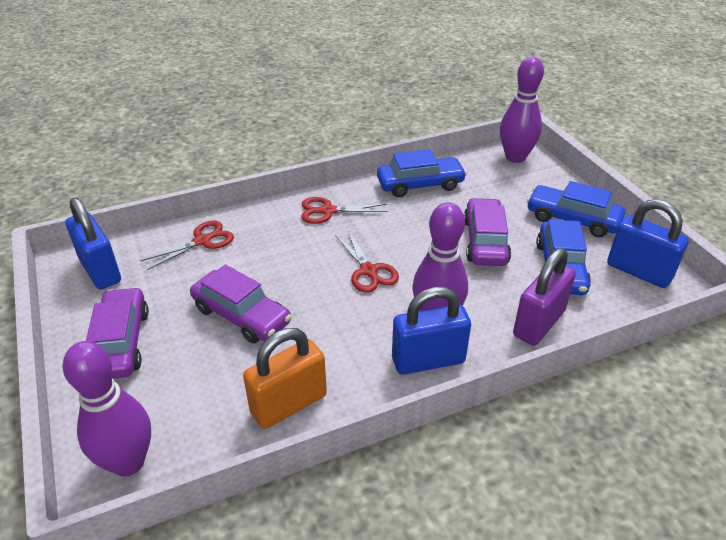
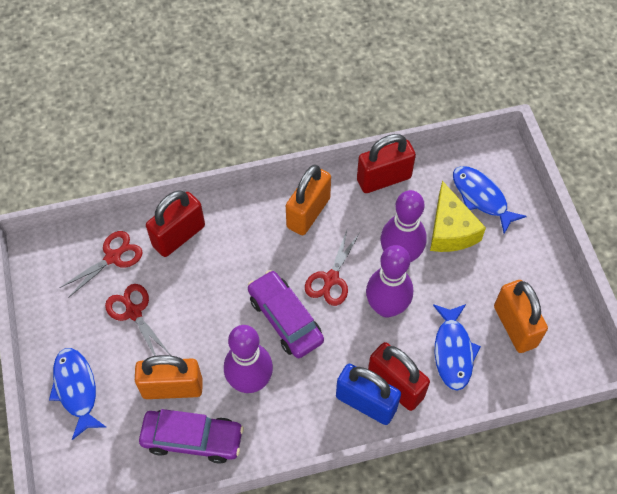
blue car: 3 -> 0
blue fish: 0 -> 3
blue padlock: 3 -> 1
orange padlock: 1 -> 3
purple car: 3 -> 2
purple padlock: 1 -> 0
red padlock: 0 -> 3
yellow cheese: 0 -> 1

